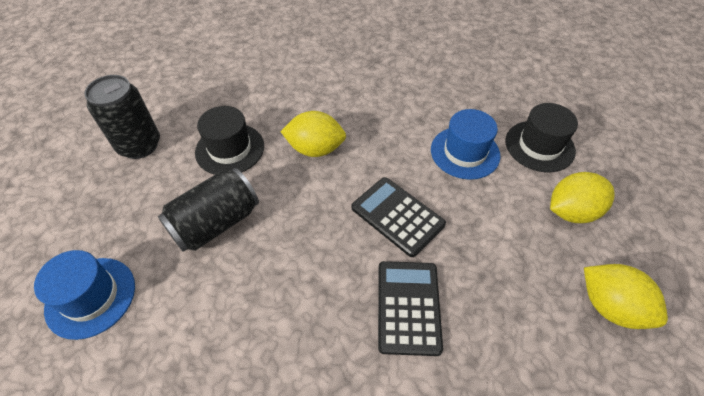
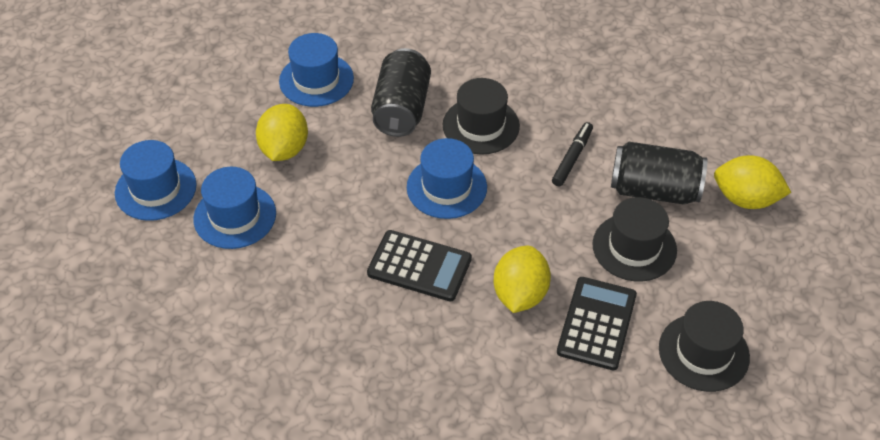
black hat: 2 -> 3
black marker: 0 -> 1
blue hat: 2 -> 4

